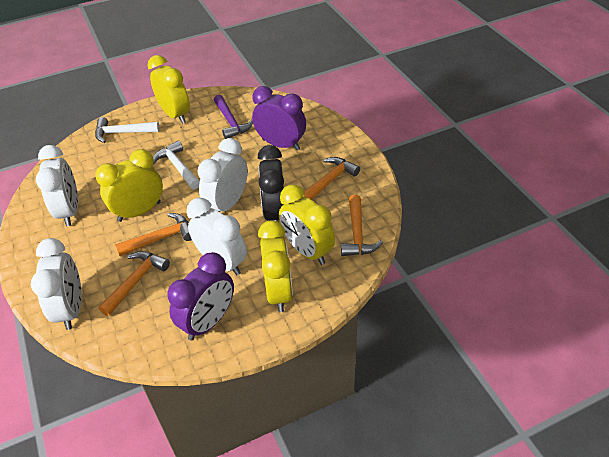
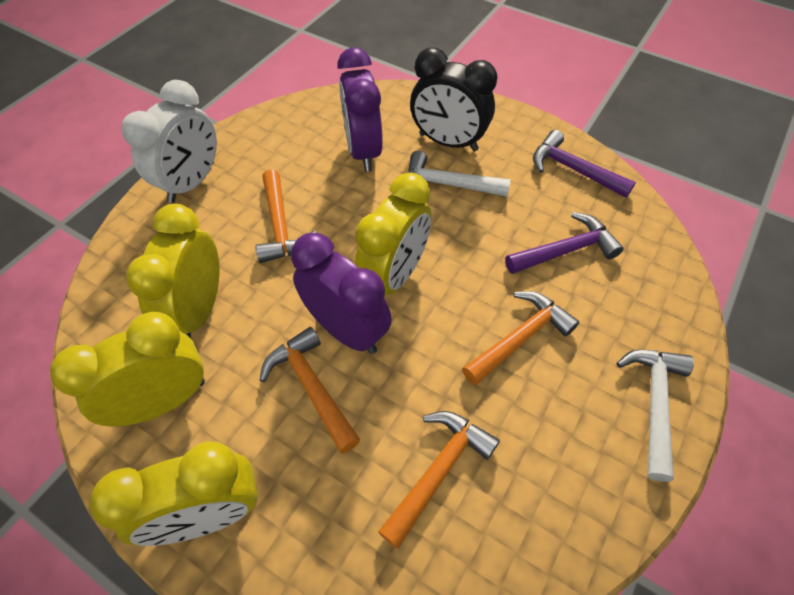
purple hammer: 1 -> 2
white clock: 4 -> 1

